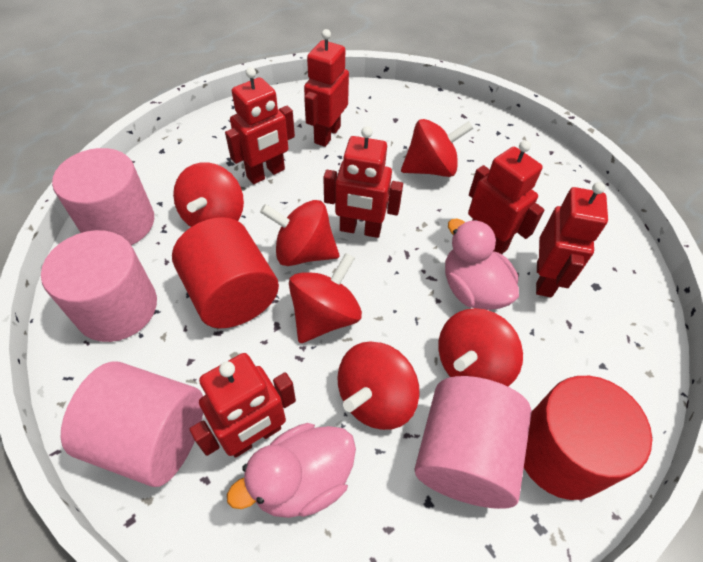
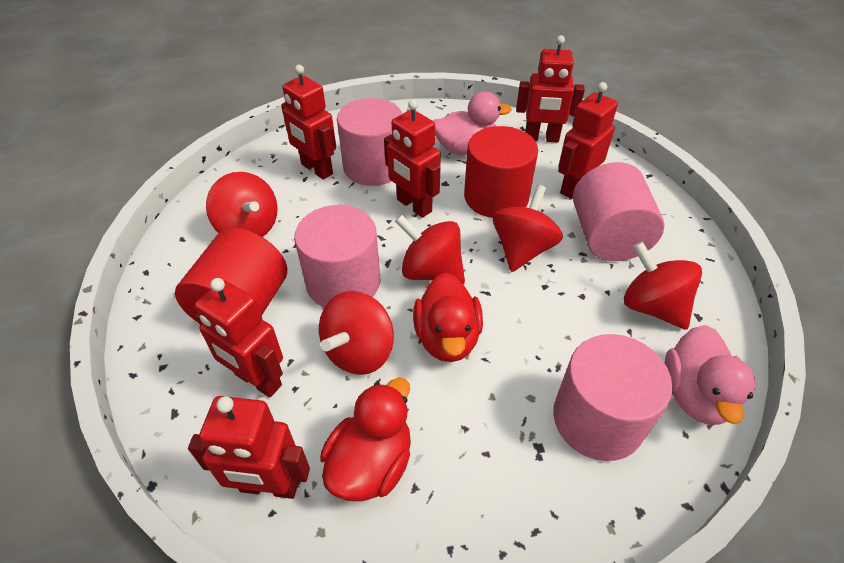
red duck: 0 -> 2
red spinning top: 6 -> 5

